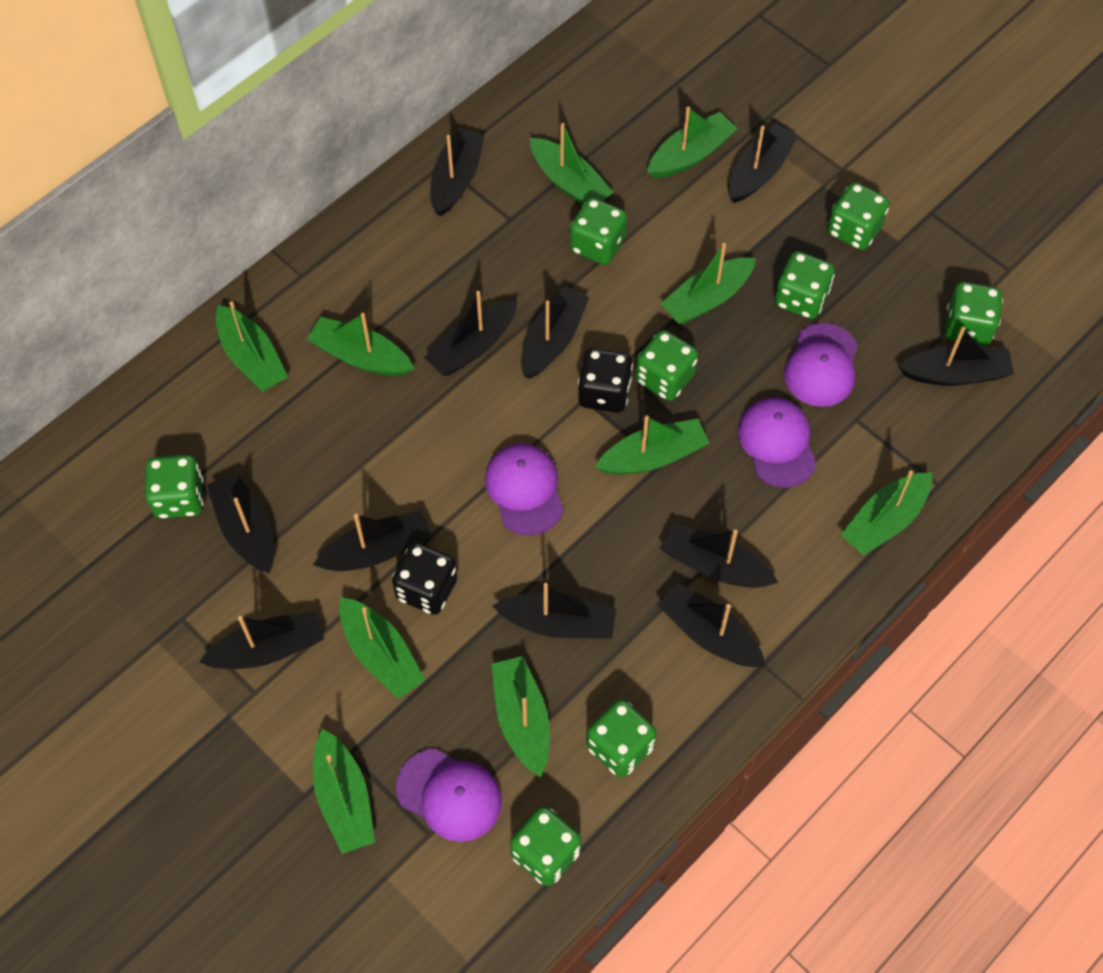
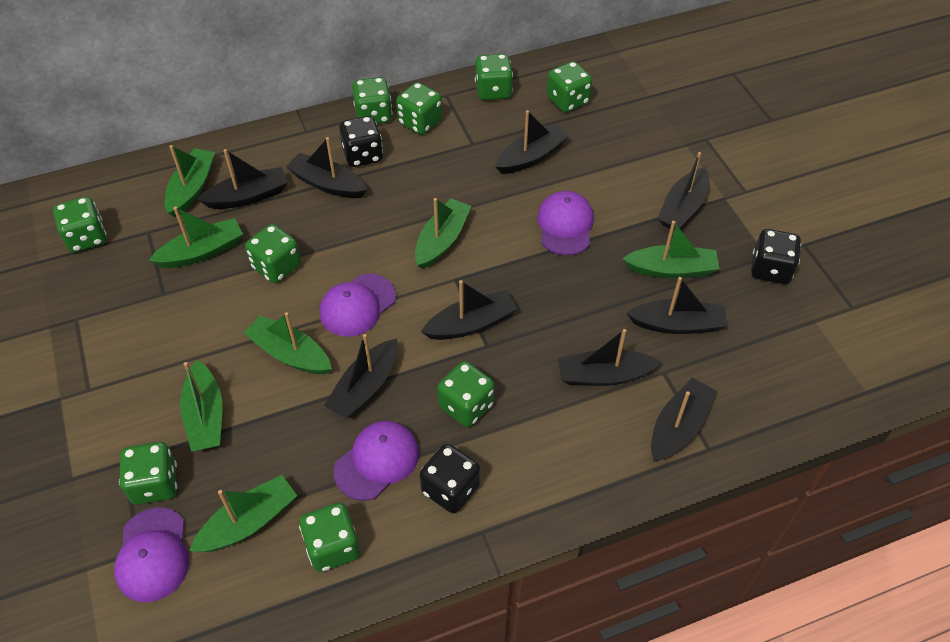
black boat: 11 -> 9
black dice: 2 -> 3
green boat: 10 -> 7
green dice: 8 -> 9

